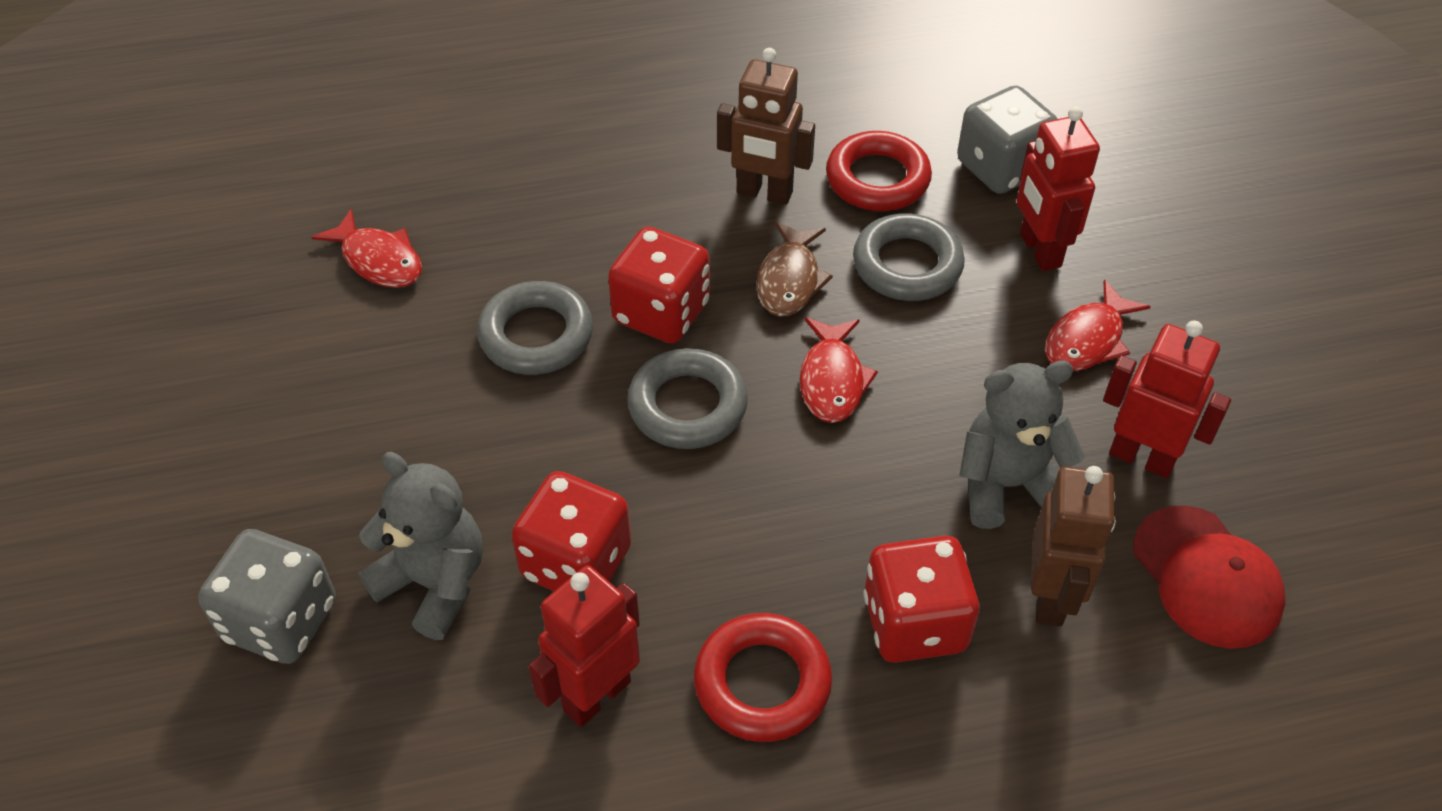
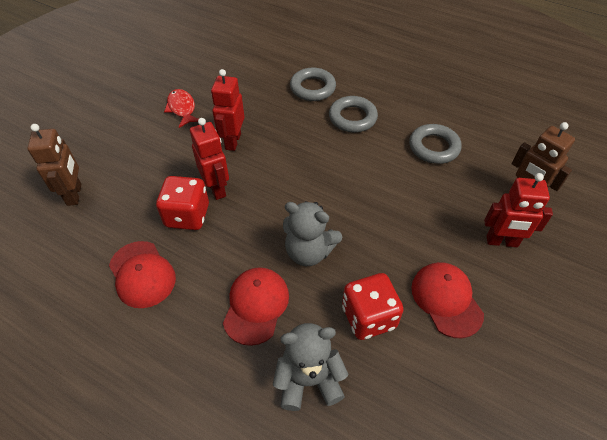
brown fish: 1 -> 0
grey dice: 2 -> 0
red cap: 1 -> 3
red dice: 3 -> 2
red fish: 3 -> 1
red ring: 2 -> 0

